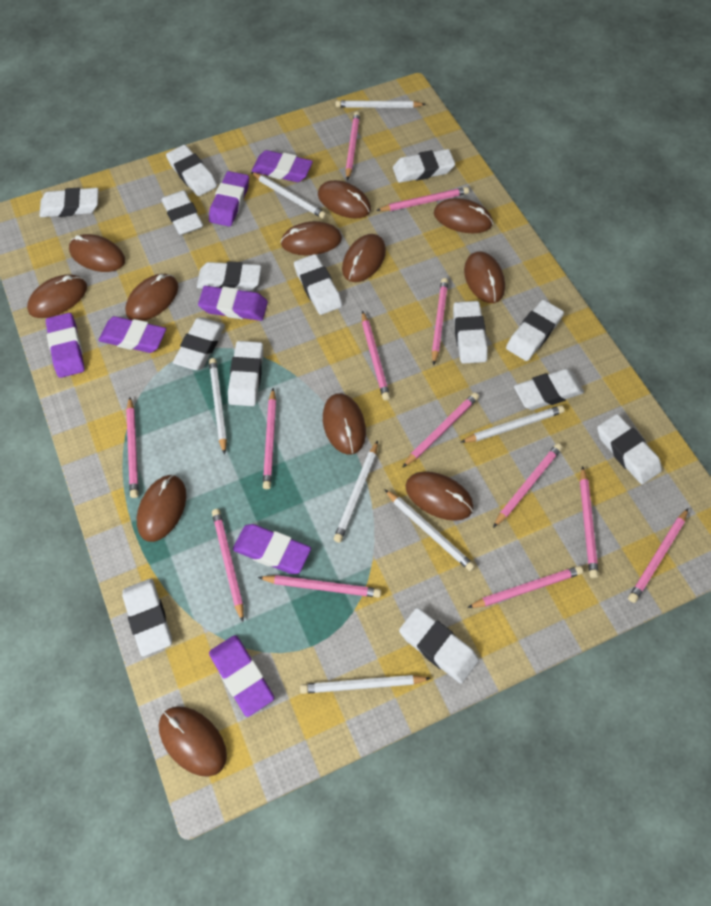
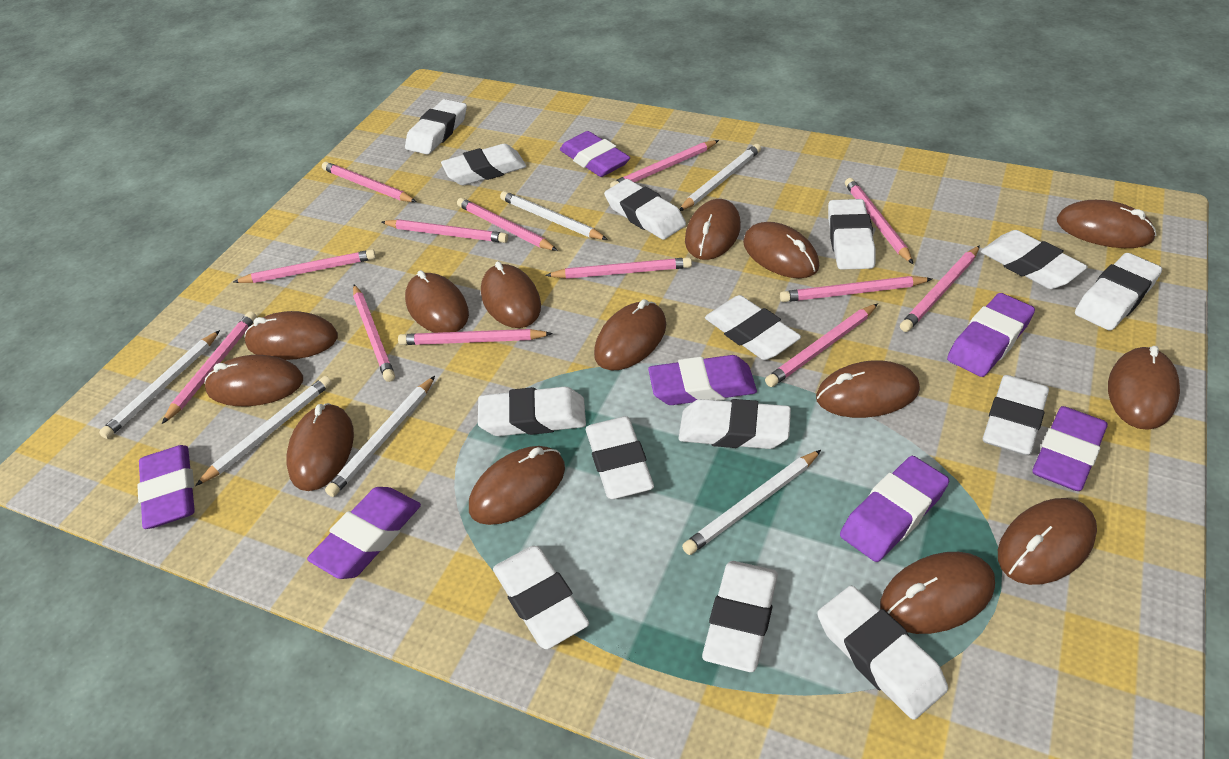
brown mouse: 12 -> 14
white pencil: 7 -> 6

